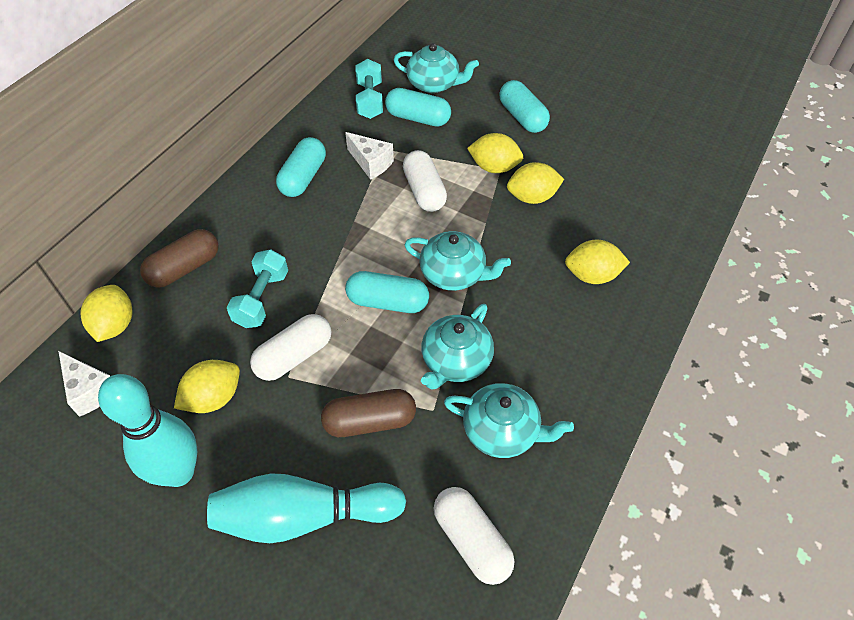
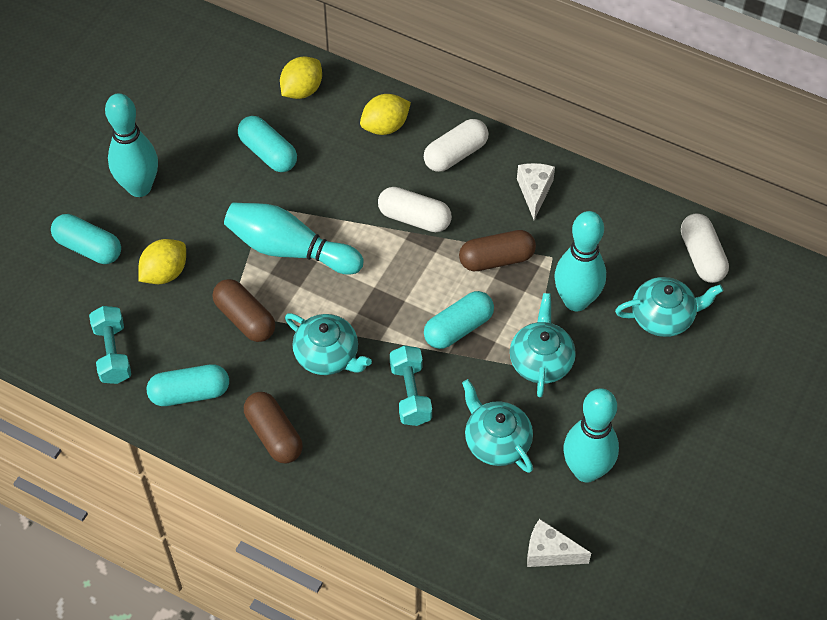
brown capsule: 2 -> 3
turquoise bowling pin: 2 -> 4
yellow lemon: 5 -> 3

